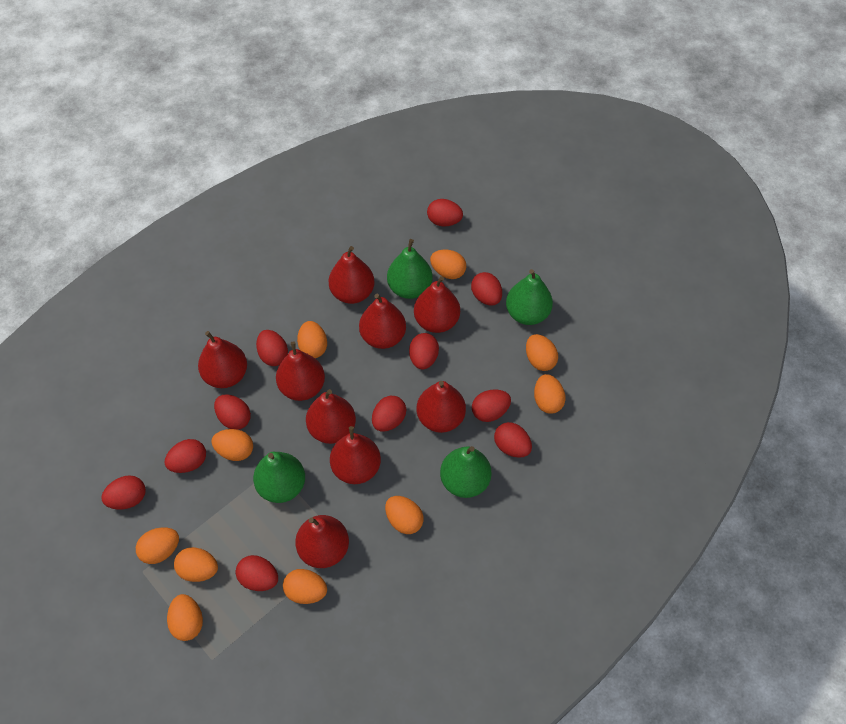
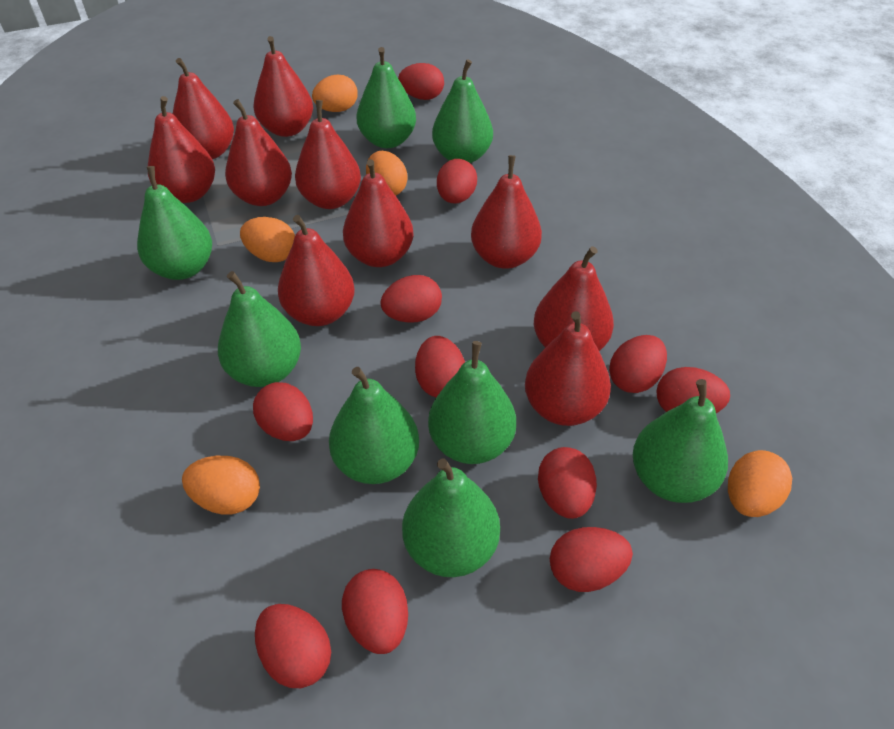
green pear: 4 -> 8
orange egg: 10 -> 5
red pear: 9 -> 10

